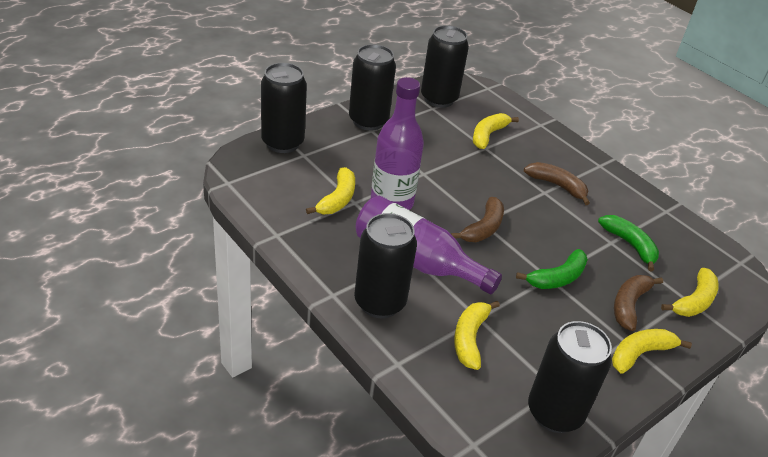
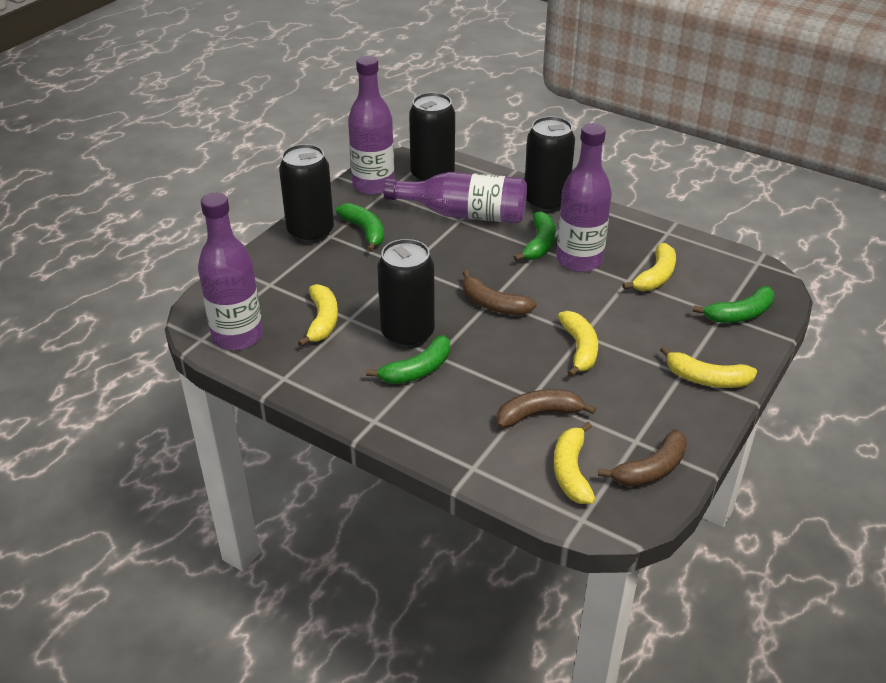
black can: 5 -> 4
green banana: 2 -> 4
purple bottle: 2 -> 4

